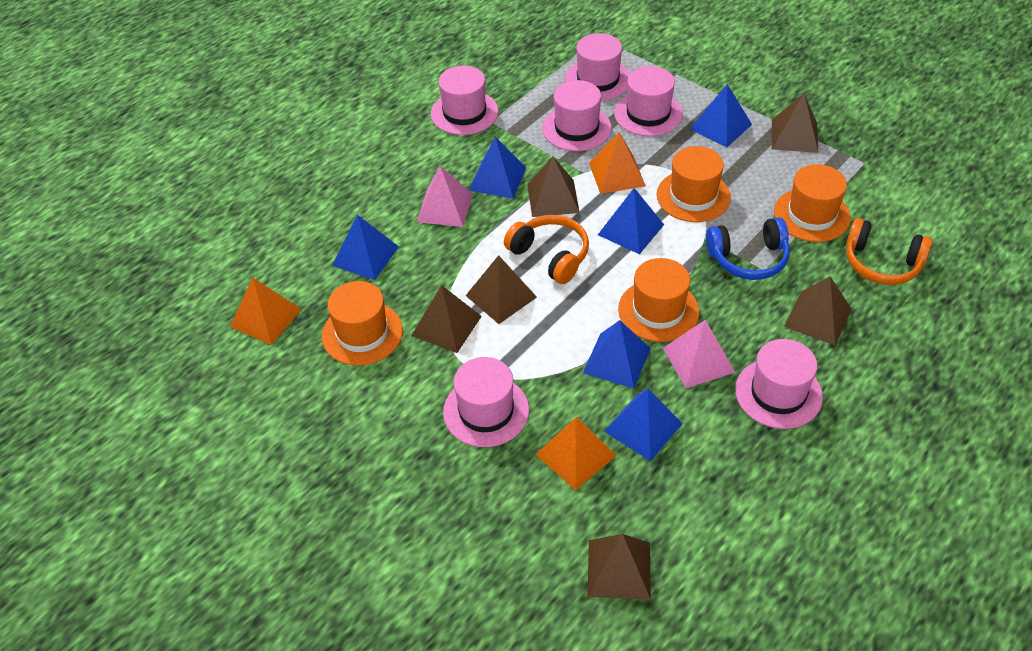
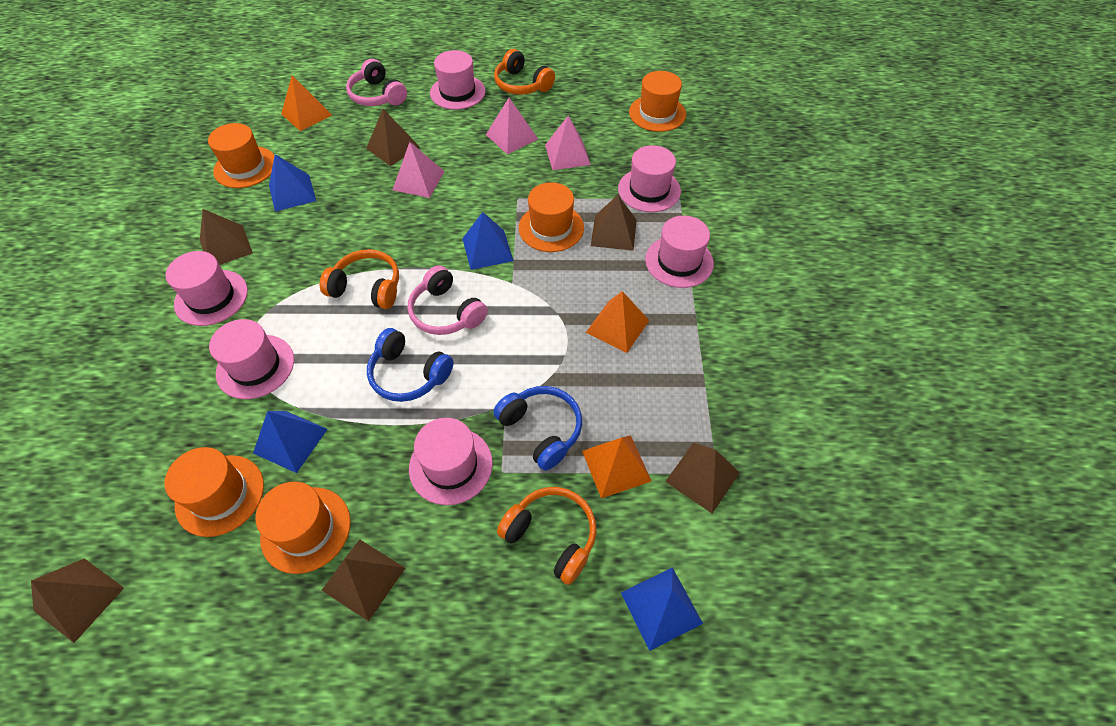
blue headphones: 1 -> 2
blue pyramid: 6 -> 4
orange hat: 4 -> 5
orange headphones: 2 -> 3
pink headphones: 0 -> 2
pink pyramid: 2 -> 3

